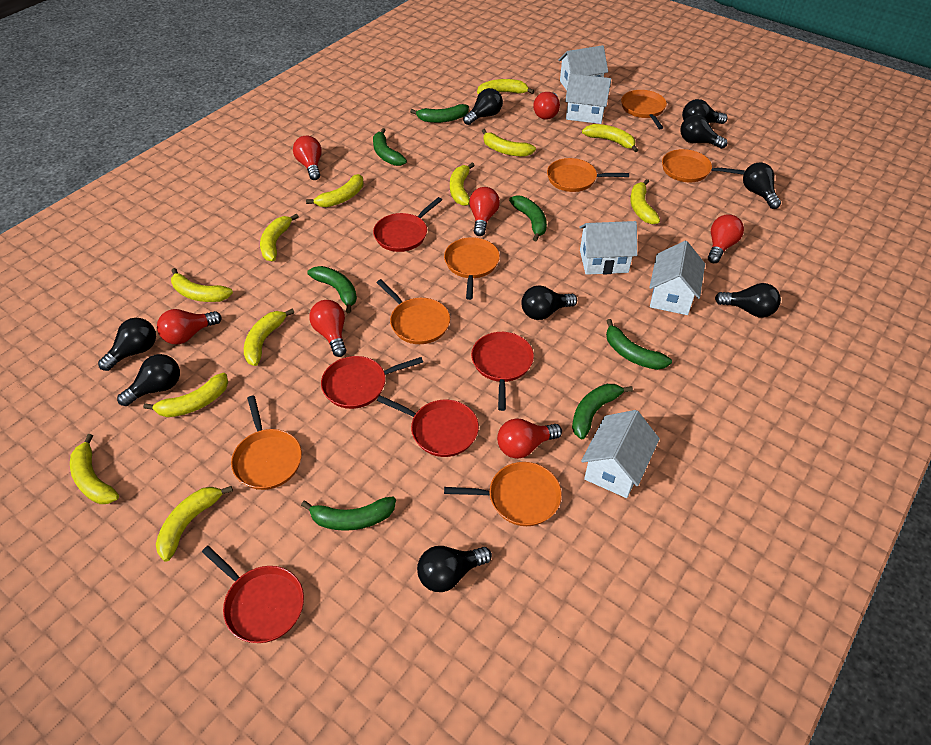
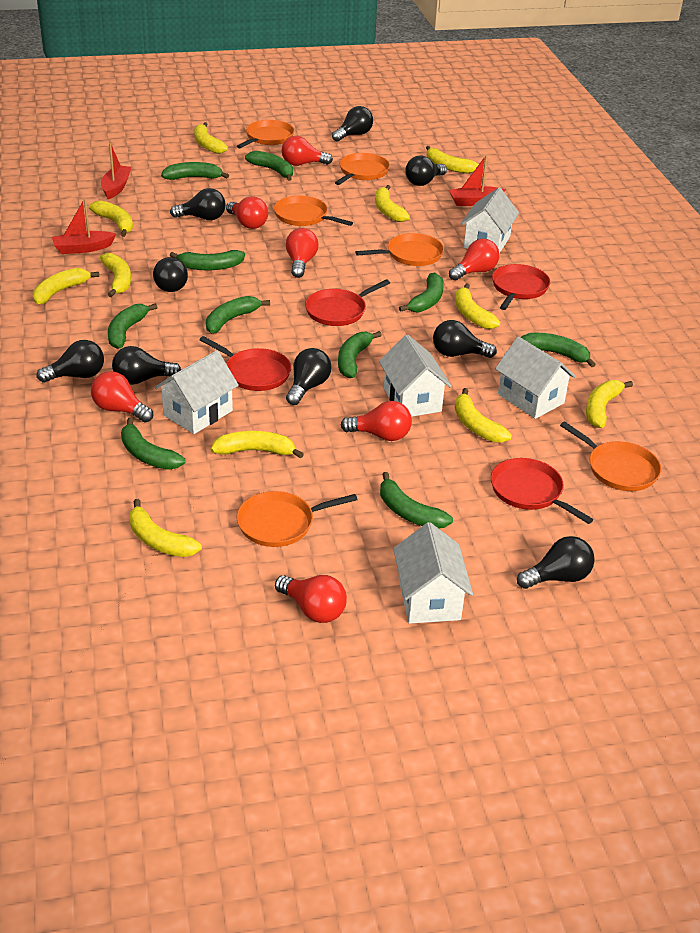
green banana: 7 -> 10
orange pan: 7 -> 6
red boat: 0 -> 3
red pan: 5 -> 4
yellow banana: 12 -> 11

